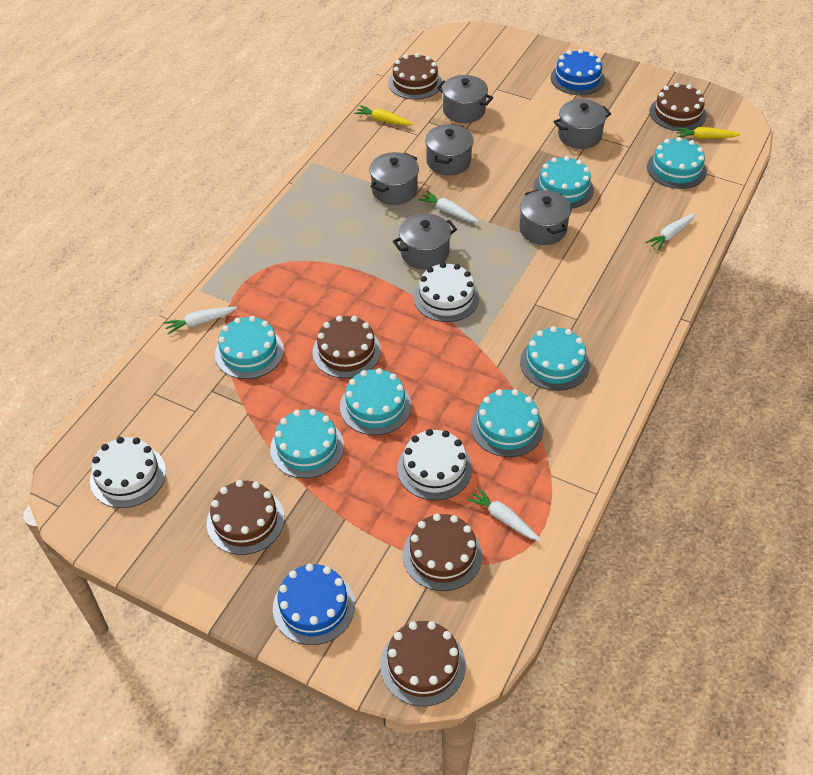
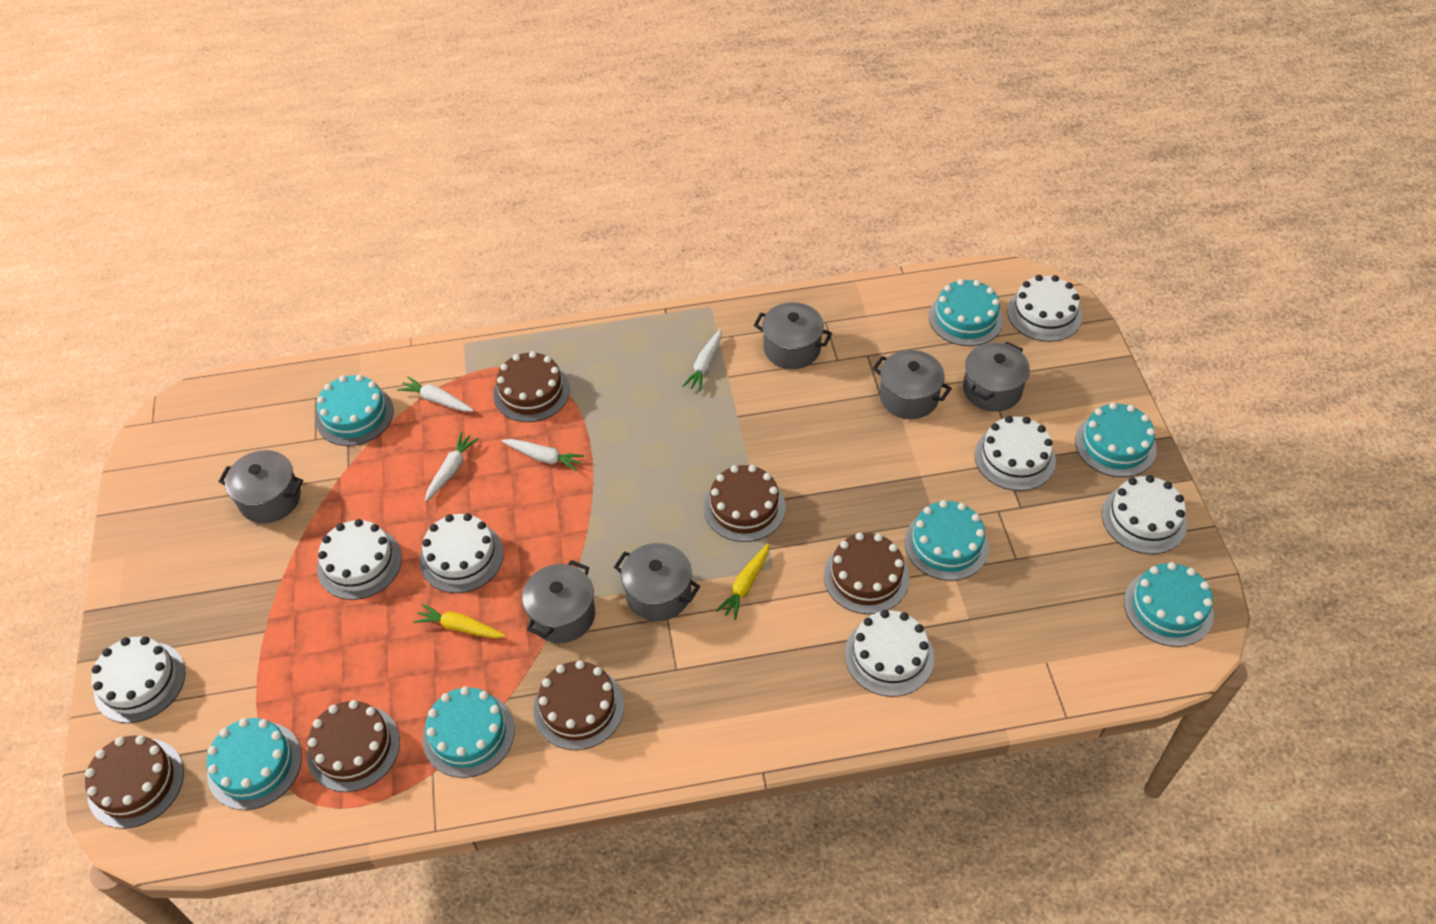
blue cake: 2 -> 0
white cake: 3 -> 7

